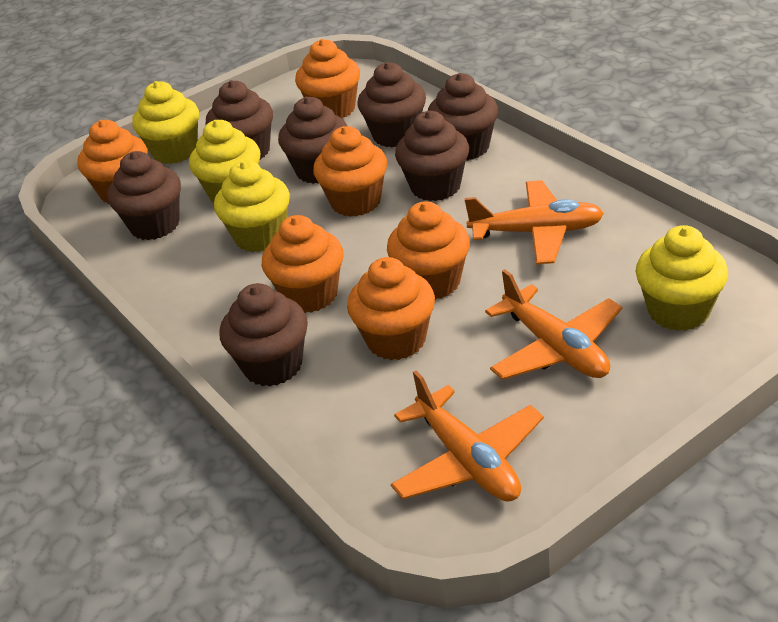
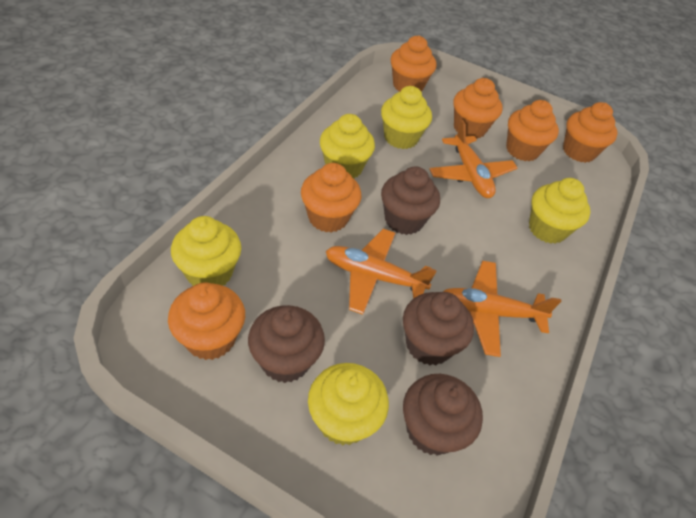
brown cupcake: 7 -> 4
yellow cupcake: 4 -> 5

